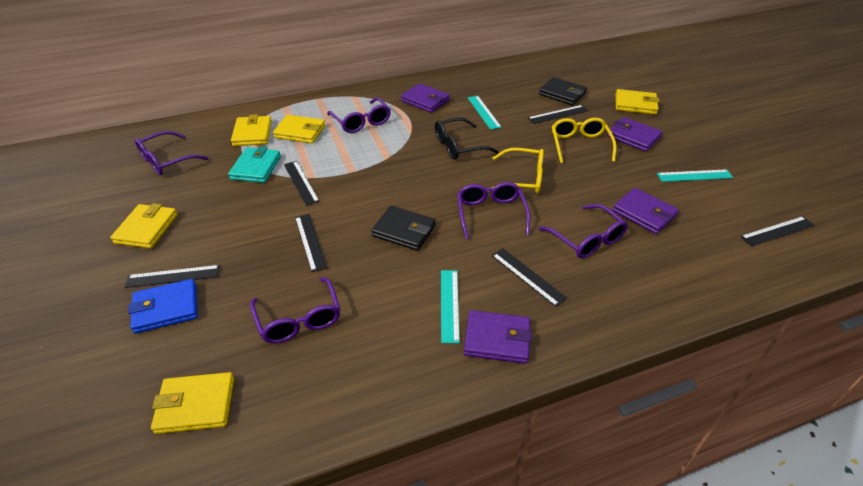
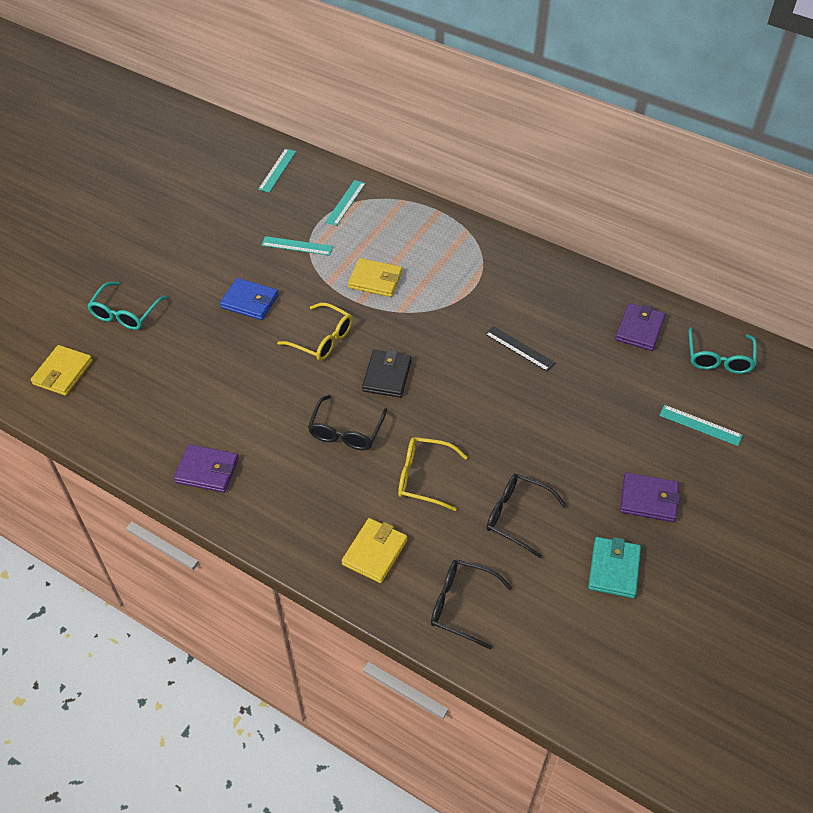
black glasses: 1 -> 3
black ruler: 6 -> 1
black wallet: 2 -> 1
purple glasses: 5 -> 0
purple wallet: 4 -> 3
turquoise glasses: 0 -> 2
turquoise ruler: 3 -> 4
yellow wallet: 5 -> 3

